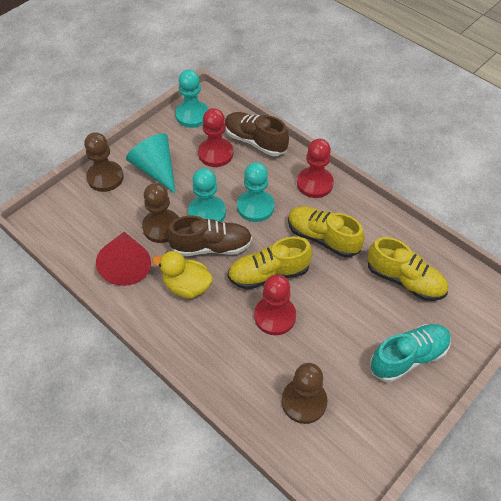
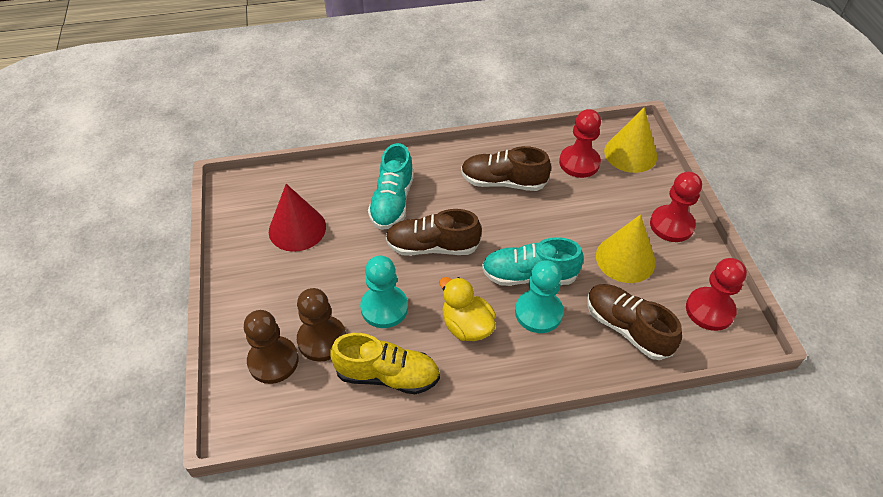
brown pawn: 3 -> 2
brown shoe: 2 -> 3
turquoise cone: 1 -> 0
turquoise pawn: 3 -> 2
turquoise shoe: 1 -> 2
yellow cone: 0 -> 2
yellow shoe: 3 -> 1

